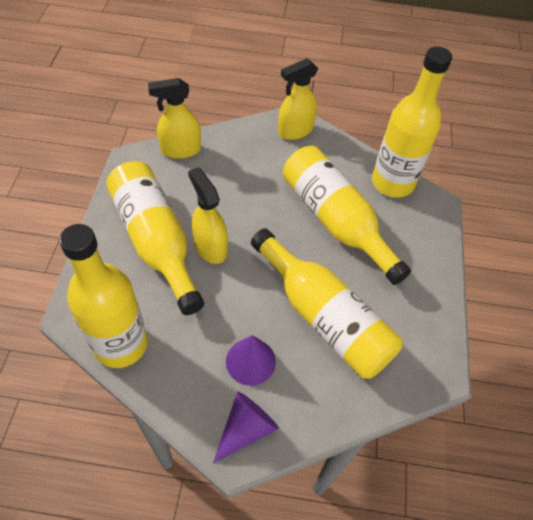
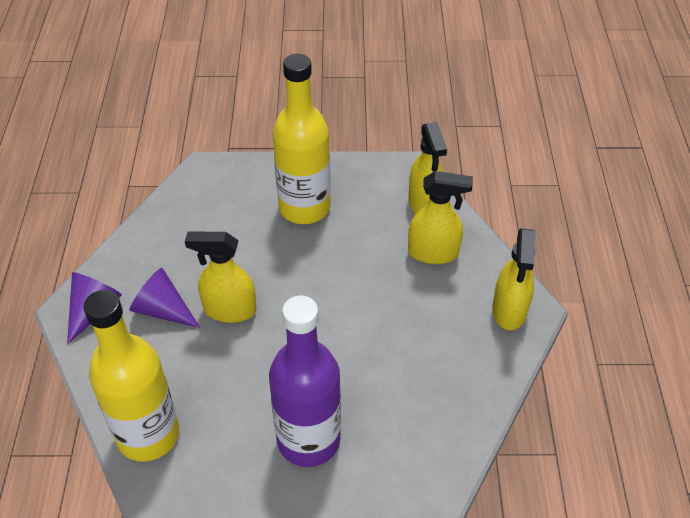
purple bottle: 0 -> 1
yellow bottle: 5 -> 2
yellow spray bottle: 3 -> 4

